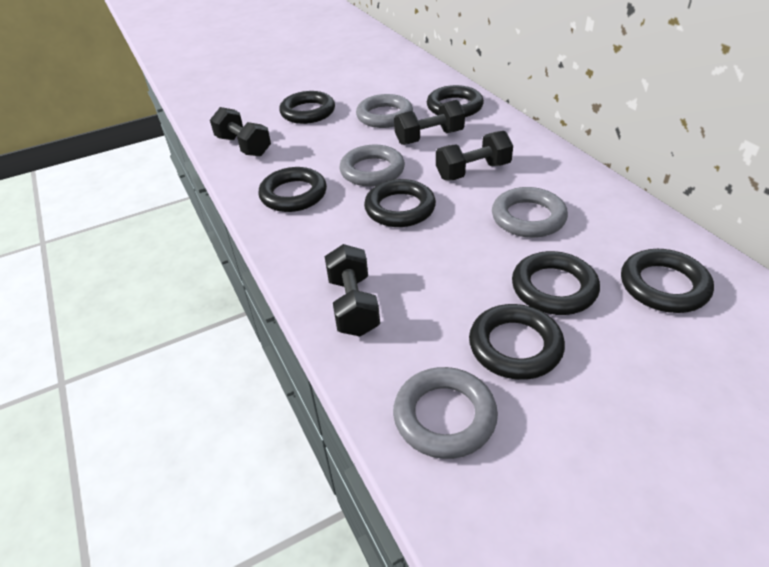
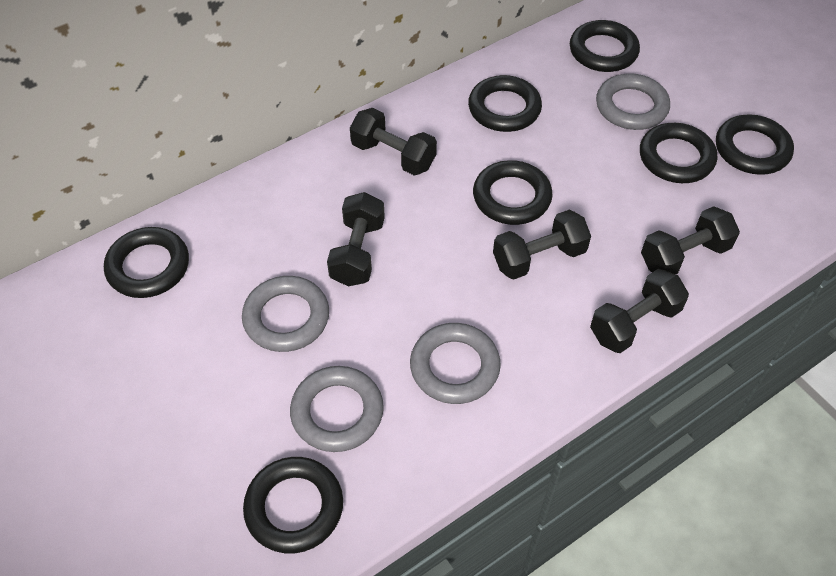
black dumbbell: 4 -> 5

